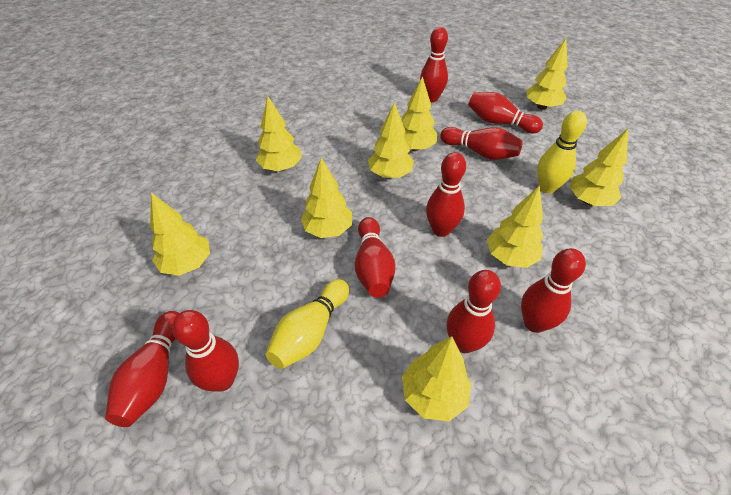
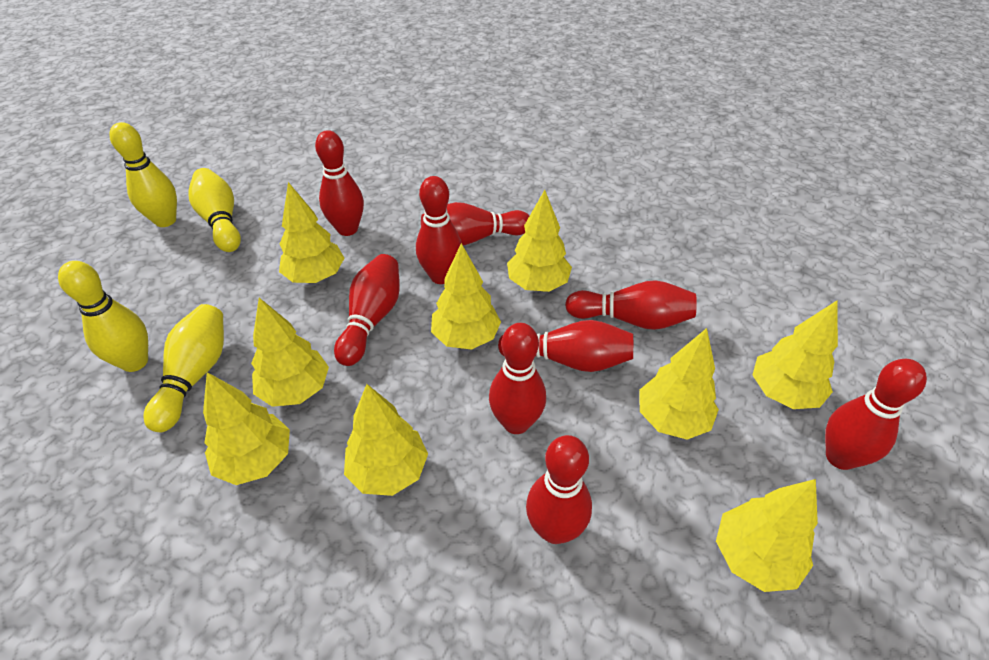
yellow bowling pin: 2 -> 4

